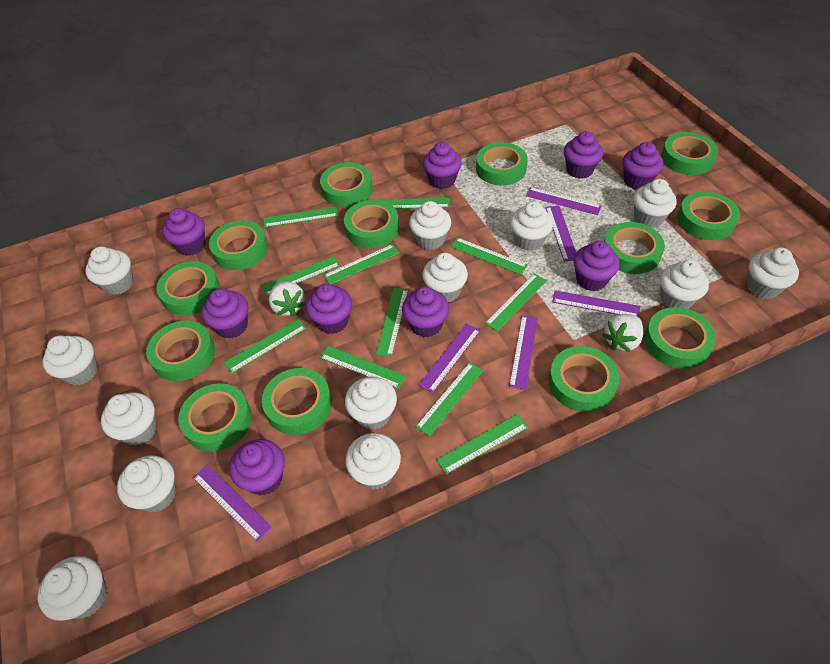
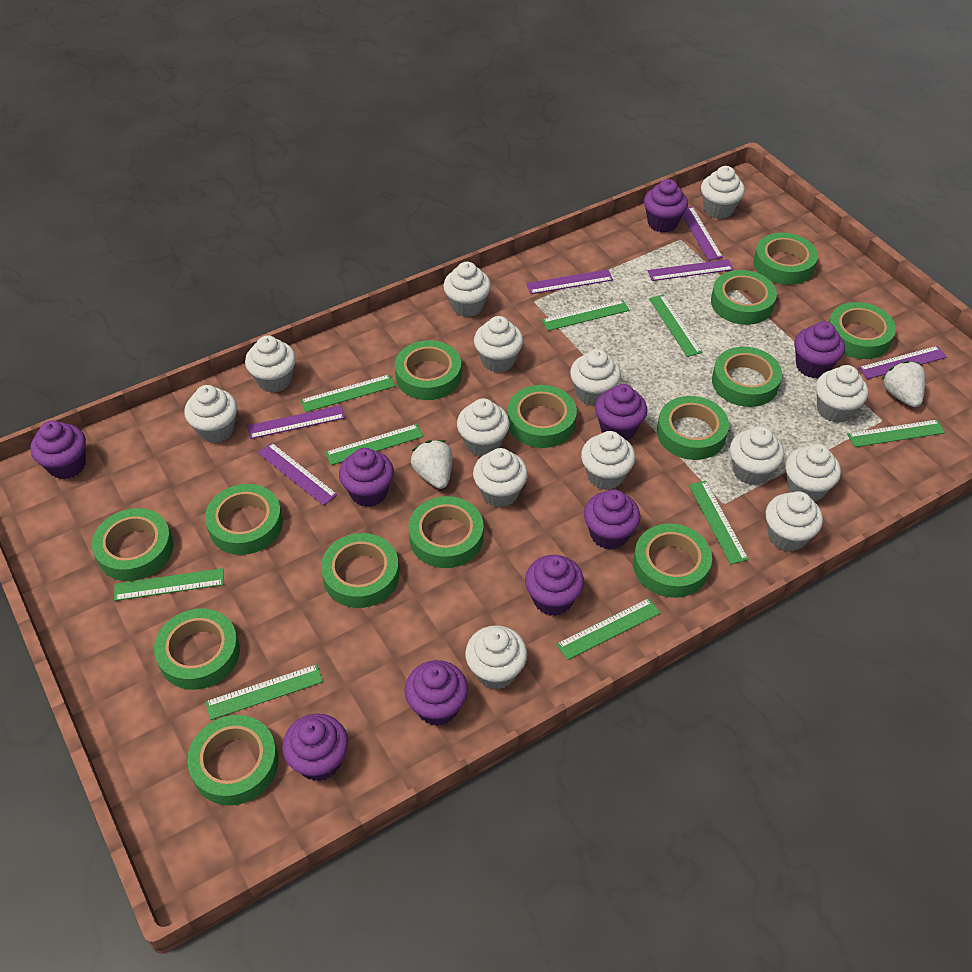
green ruler: 11 -> 9
green tape: 13 -> 14
white cupcake: 13 -> 14

